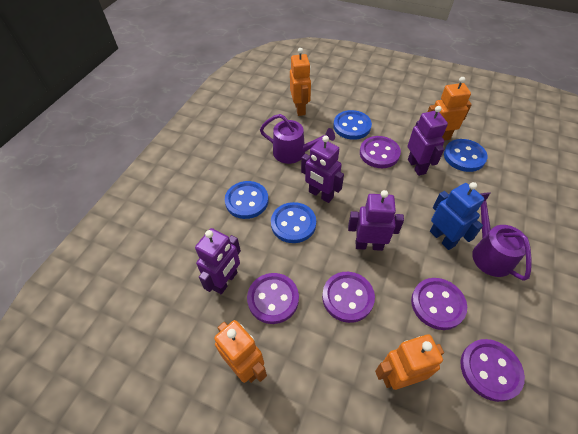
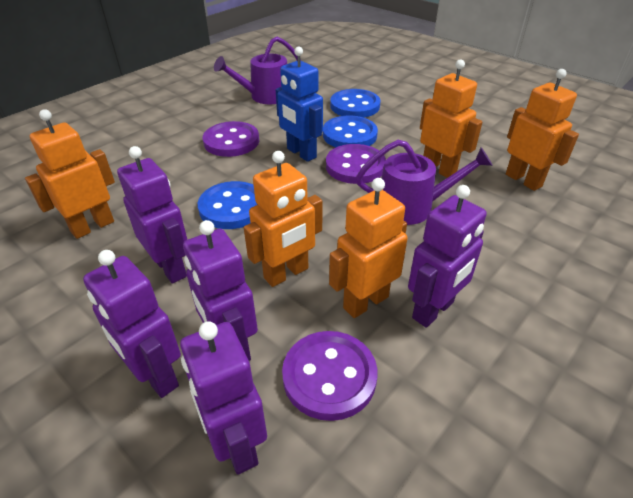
blue button: 4 -> 3
orange robot: 4 -> 5
purple button: 5 -> 3
purple robot: 4 -> 5

